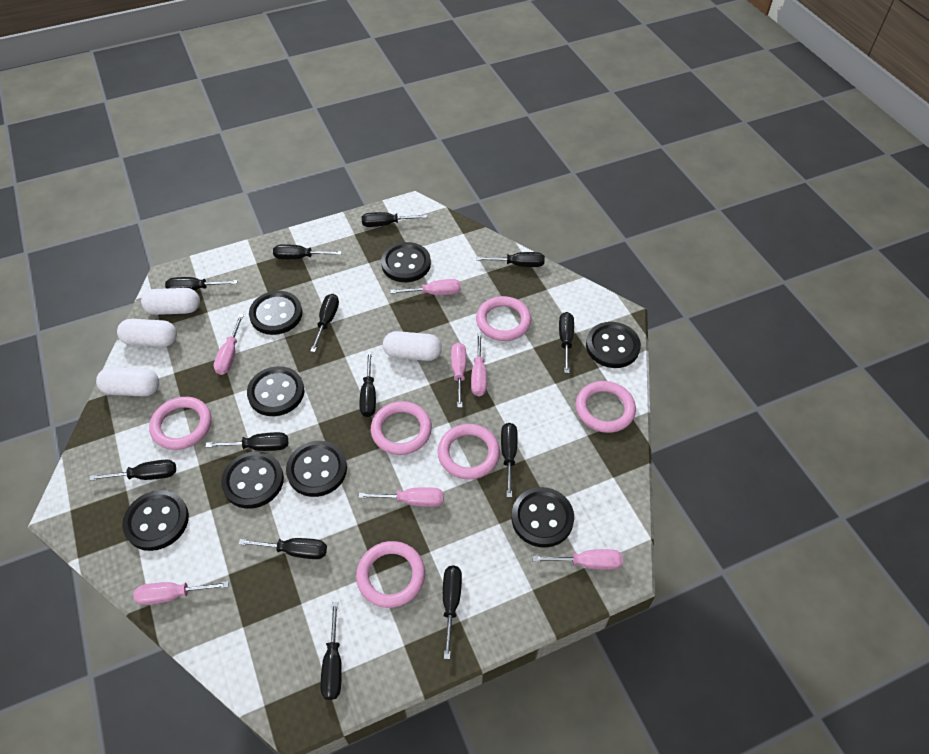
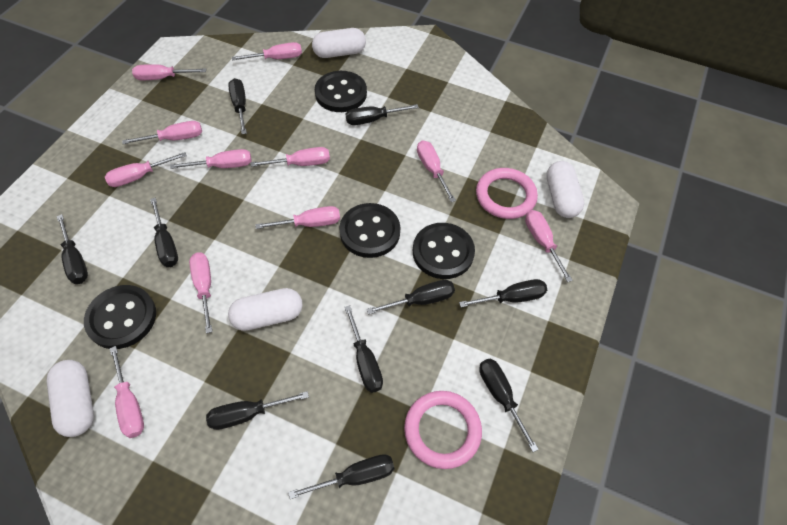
black button: 8 -> 4
black screwdriver: 13 -> 10
pink ring: 6 -> 2
pink screwdriver: 7 -> 11

